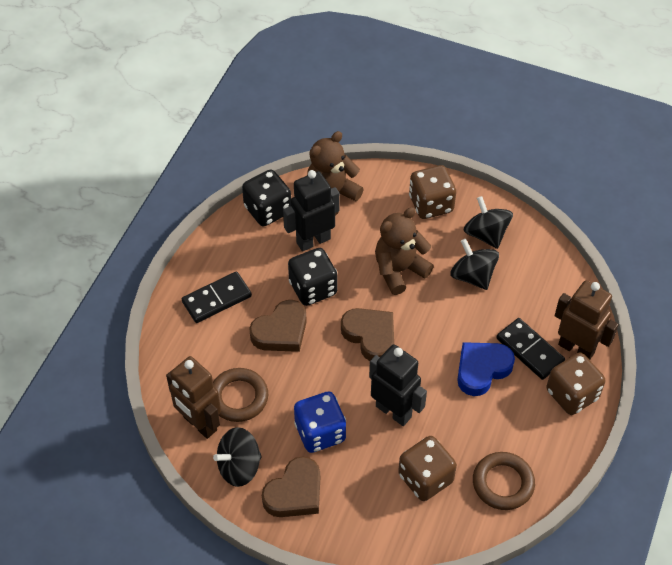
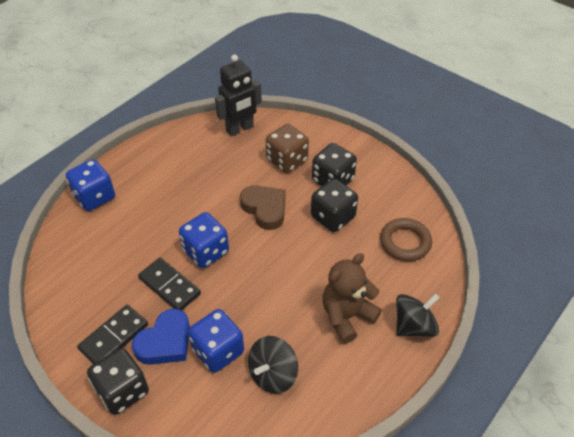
black dice: 2 -> 3
black robot: 2 -> 1
black spinning top: 3 -> 2
blue dice: 1 -> 3
brown dice: 3 -> 1
brown heart: 3 -> 1
brown ring: 2 -> 1
brown robot: 2 -> 0
brown teddy bear: 2 -> 1

